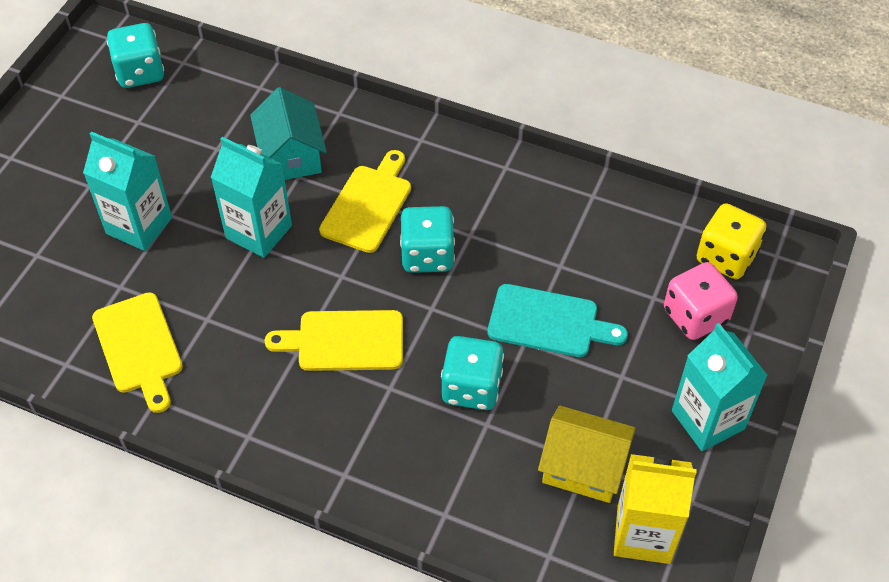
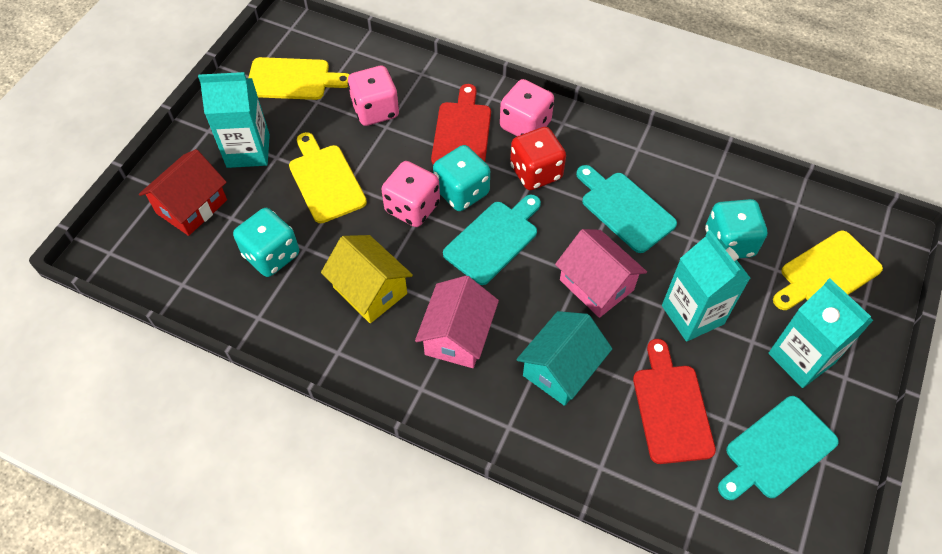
pink dice: 1 -> 3
pink house: 0 -> 2
red cutting board: 0 -> 2
red dice: 0 -> 1
red house: 0 -> 1
turquoise cutting board: 1 -> 3
yellow carton: 1 -> 0
yellow dice: 1 -> 0

